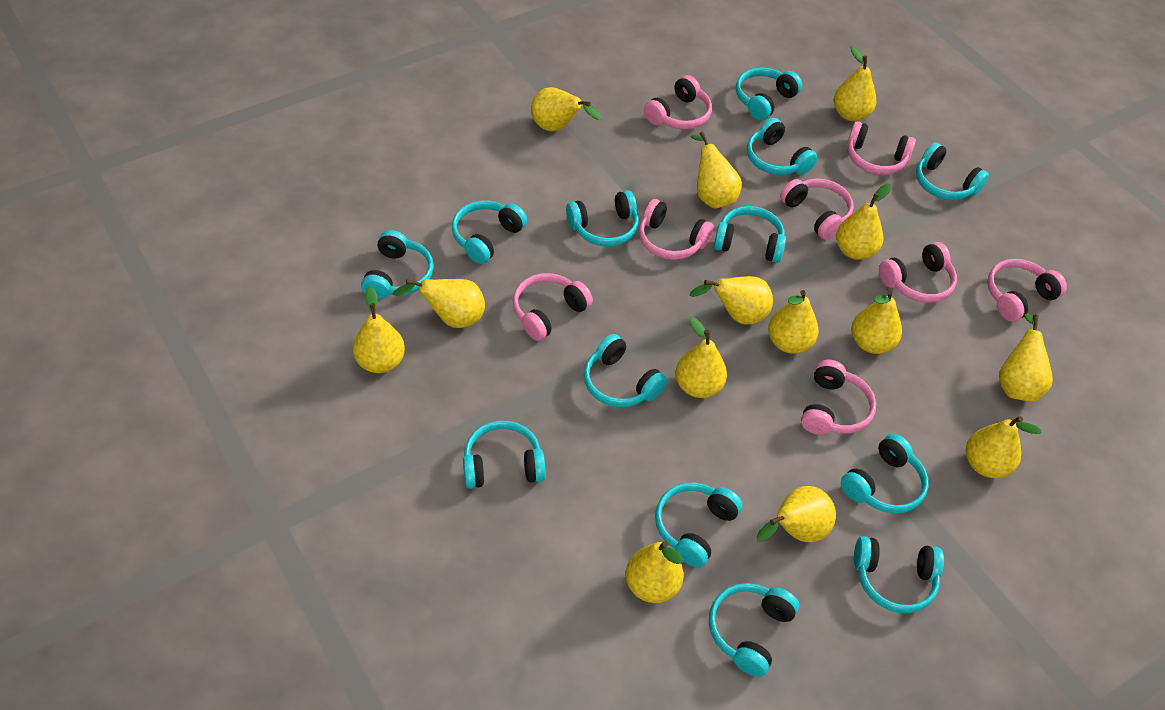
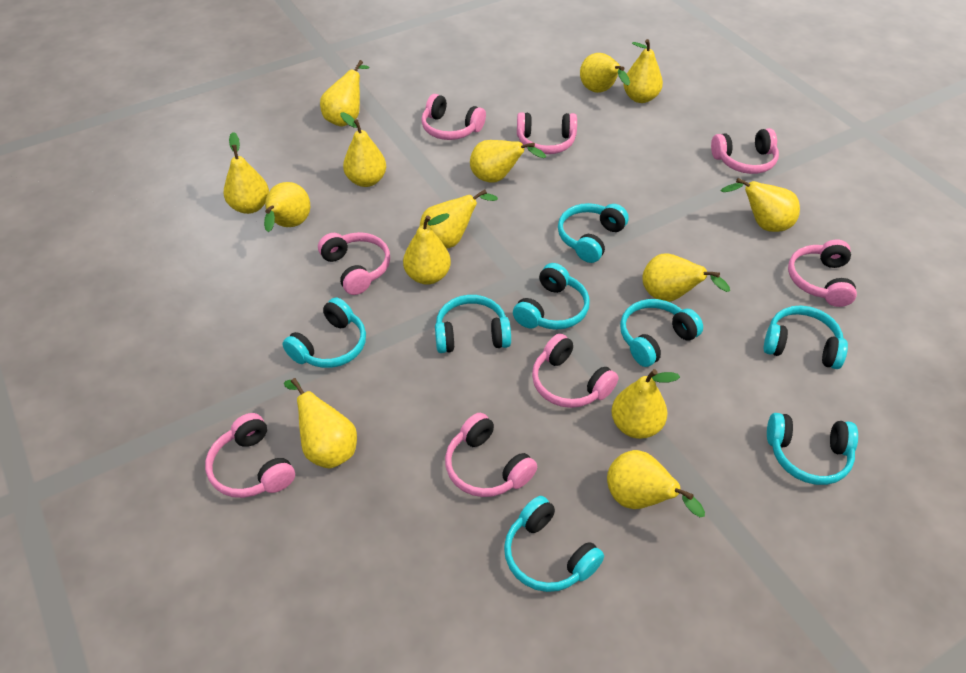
turquoise headphones: 13 -> 8

